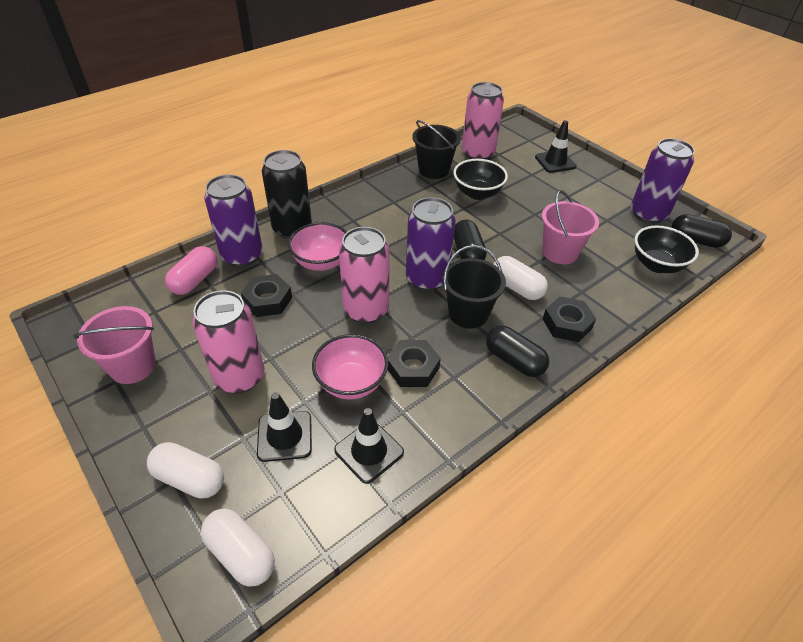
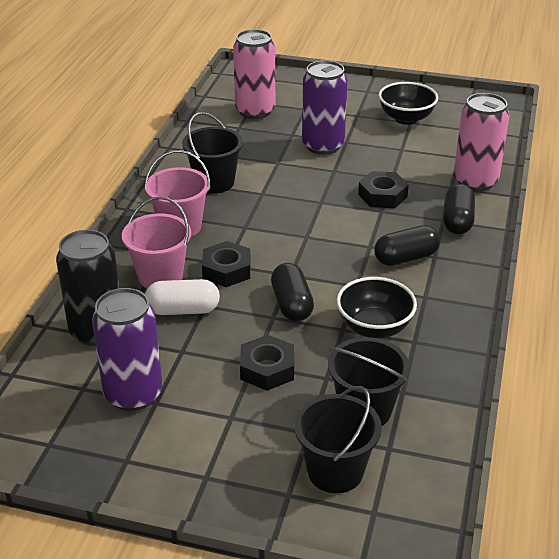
black bucket: 2 -> 3
black traffic cone: 3 -> 0
pink bowl: 2 -> 0
pink can: 3 -> 2
pink capsule: 1 -> 0
purple can: 3 -> 2
white capsule: 3 -> 1

